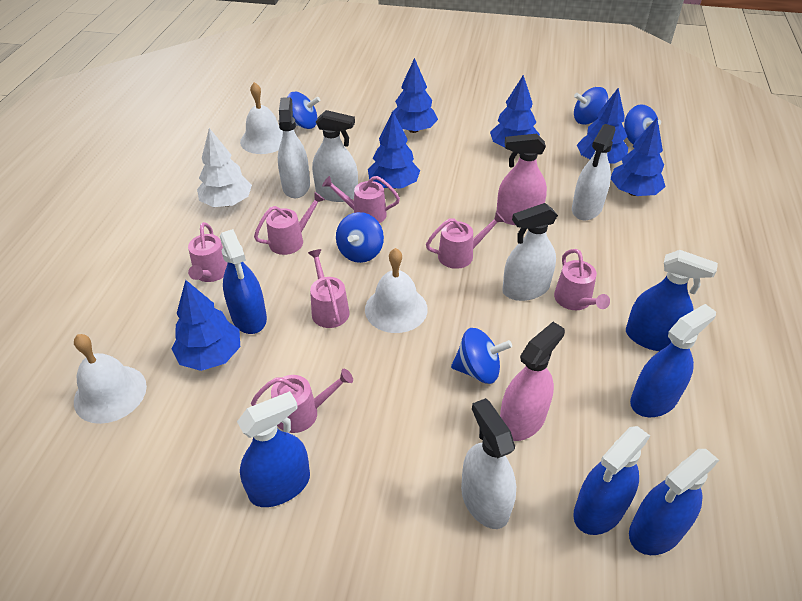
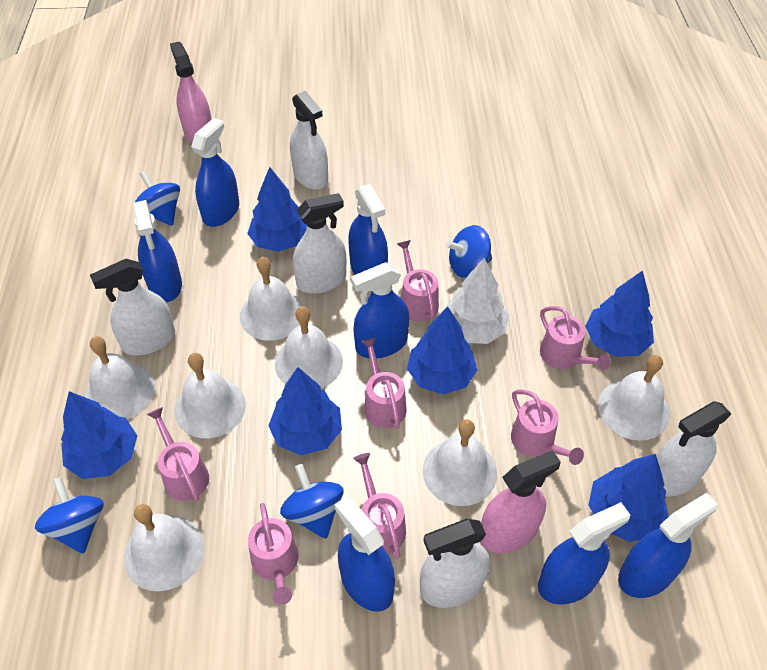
blue spinning top: 5 -> 4
blue spray bottle: 6 -> 7
white bell: 3 -> 7

